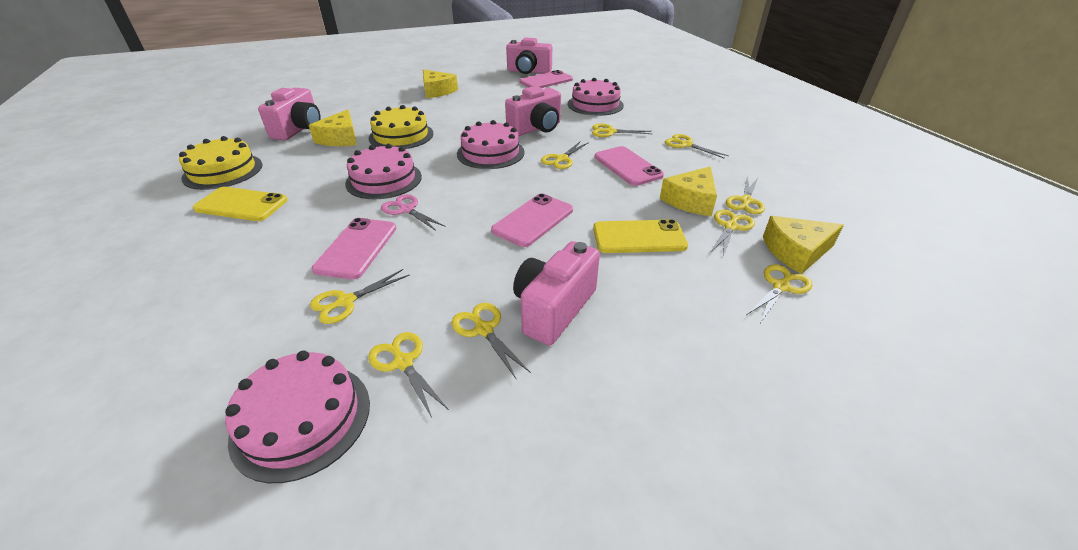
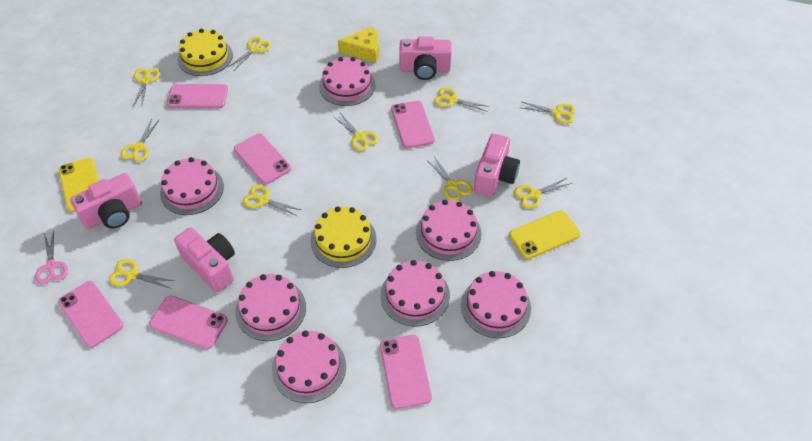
pink cake: 4 -> 7
pink phone: 4 -> 6
yellow cheese: 4 -> 1
yellow scissors: 9 -> 10

